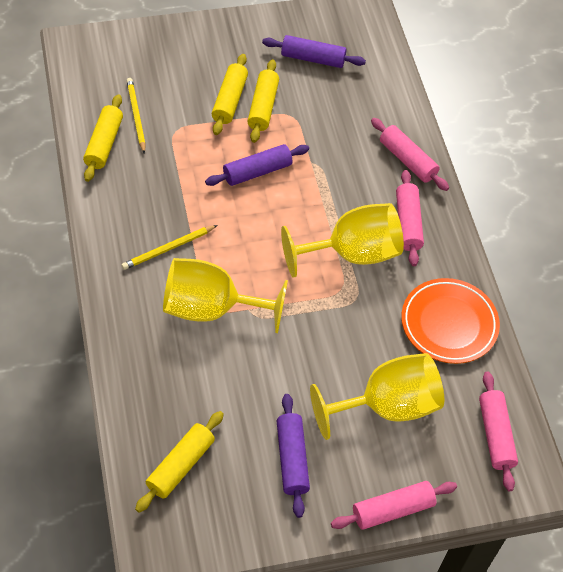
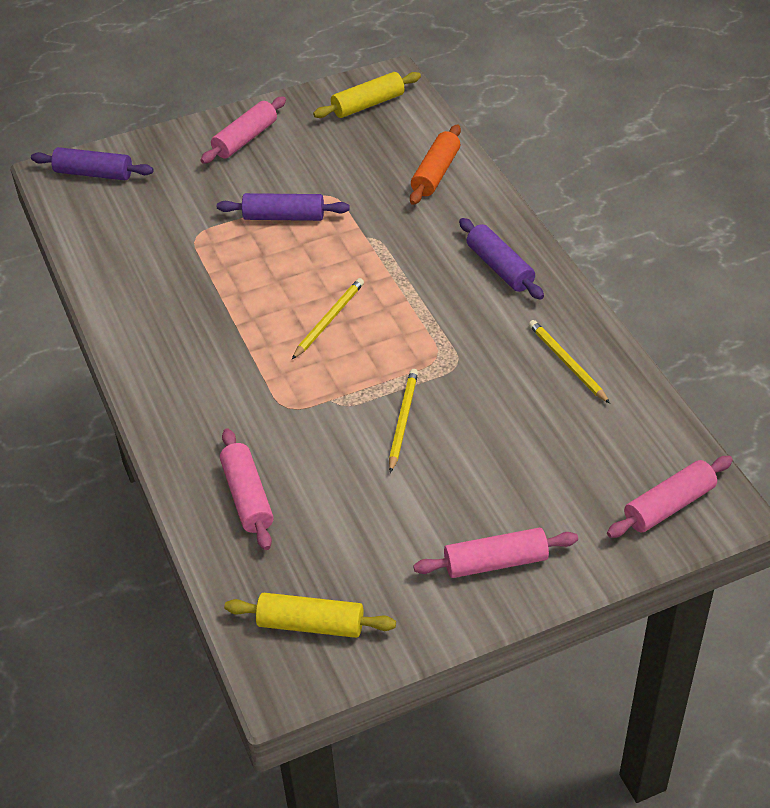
orange plate: 1 -> 0
orange rolling pin: 0 -> 1
yellow goblet: 3 -> 0
yellow pencil: 2 -> 3
yellow rolling pin: 4 -> 2

